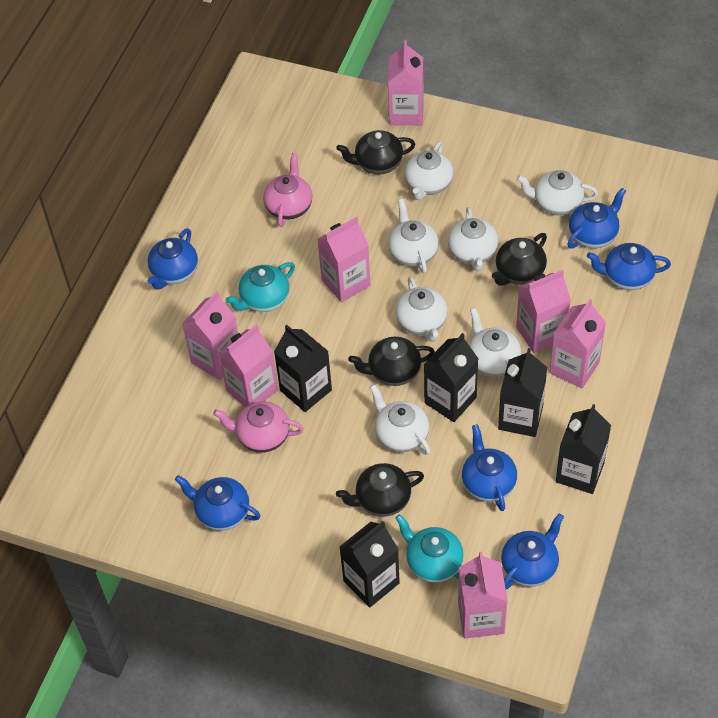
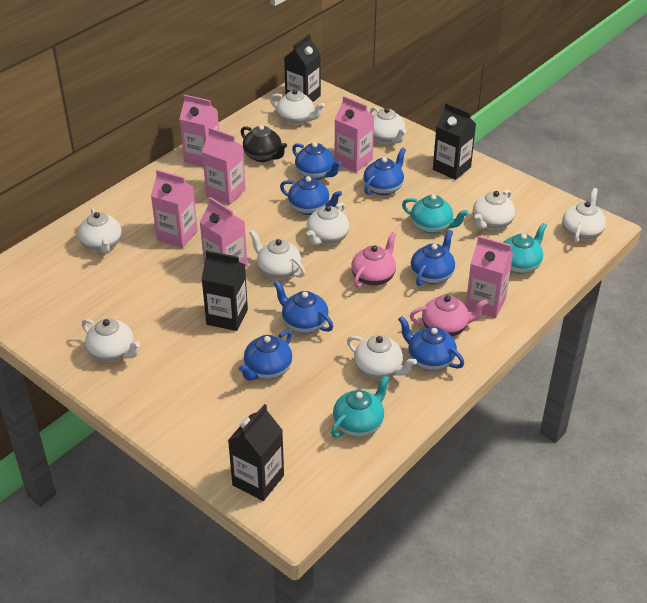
black carton: 5 -> 4
black teapot: 4 -> 1
blue teapot: 6 -> 7
pink carton: 7 -> 6
turquoise teapot: 2 -> 3
white teapot: 7 -> 9

